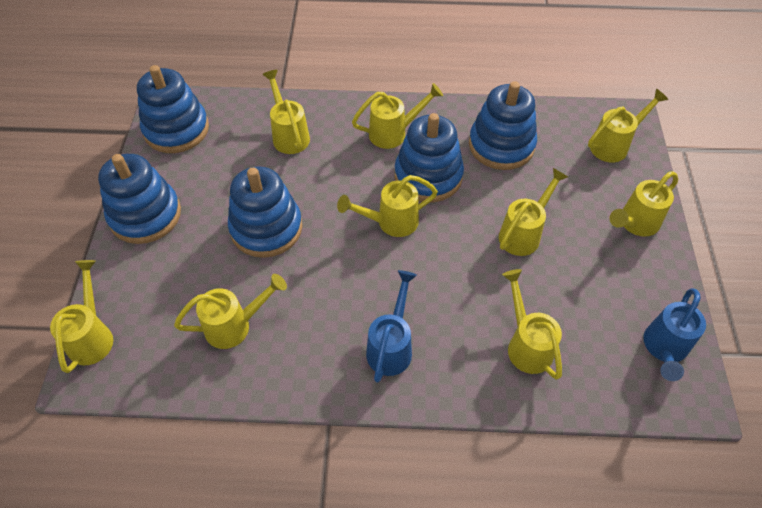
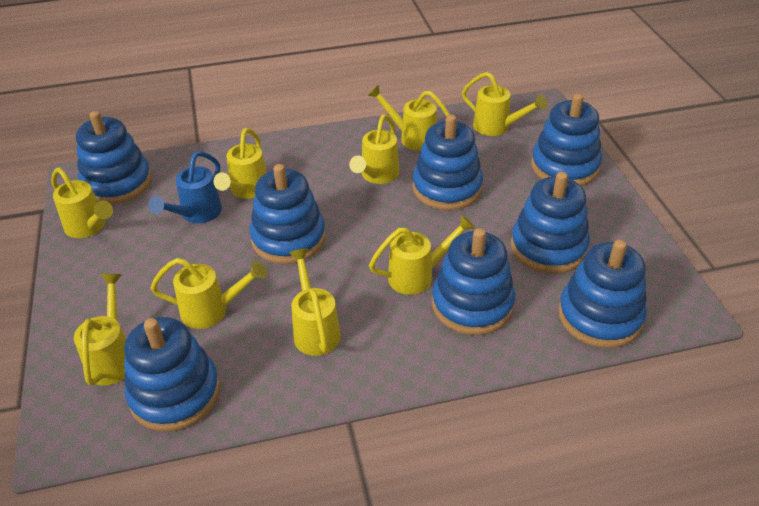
blue stacking toy: 5 -> 8
blue watering can: 2 -> 1

